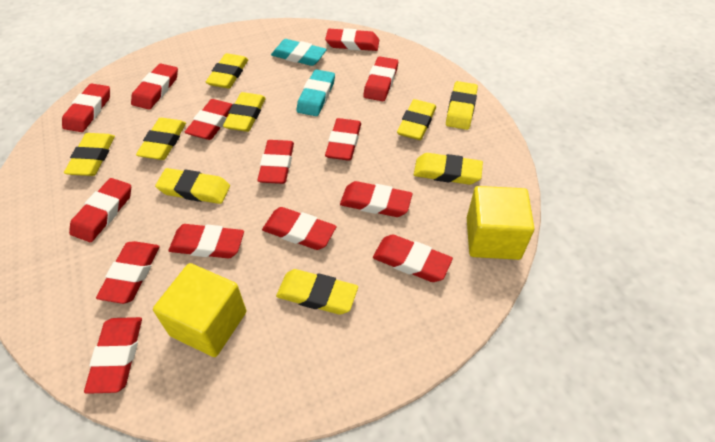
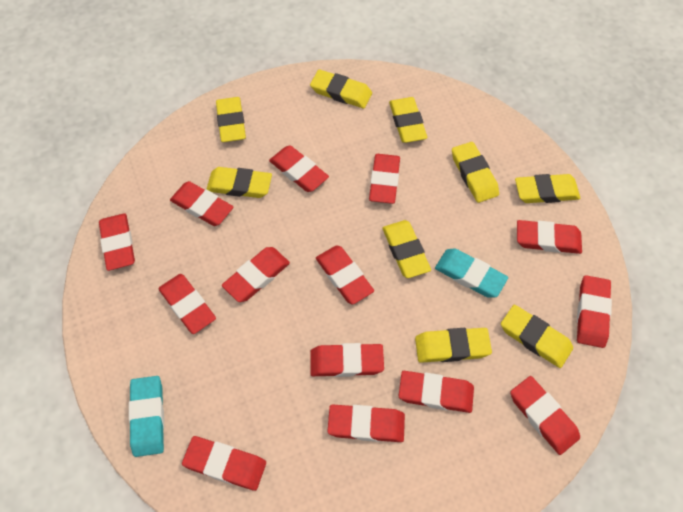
yellow cube: 2 -> 0

